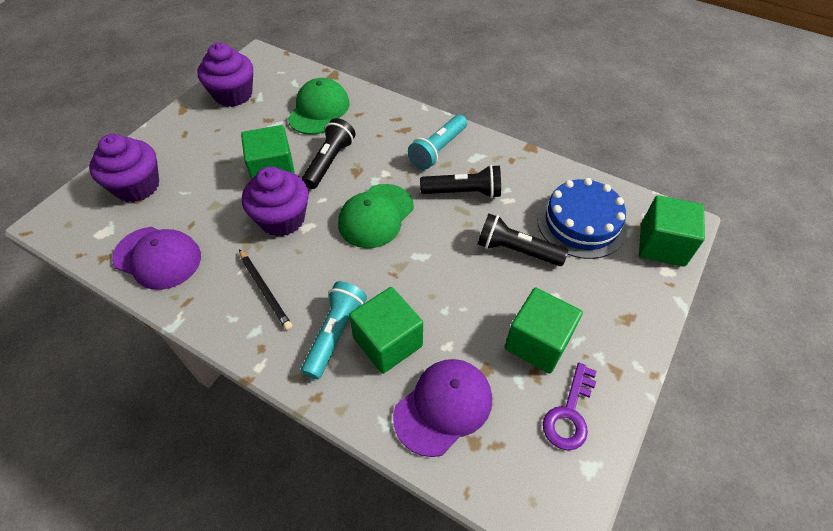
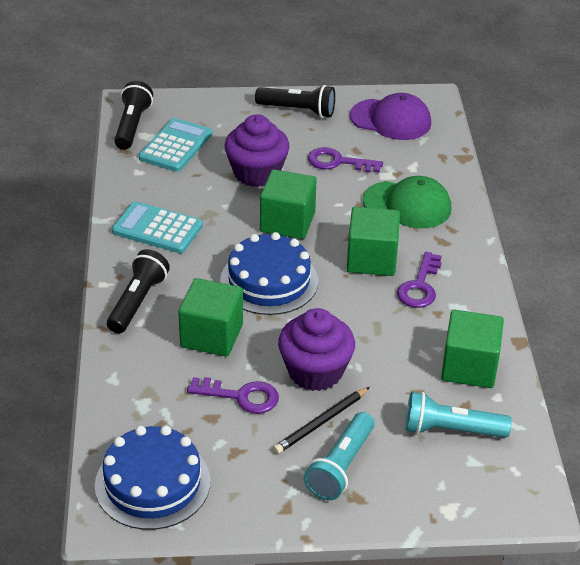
blue cake: 1 -> 2
green cap: 2 -> 1
purple cap: 2 -> 1
purple cupcake: 3 -> 2
purple key: 1 -> 3
turquoise calculator: 0 -> 2

